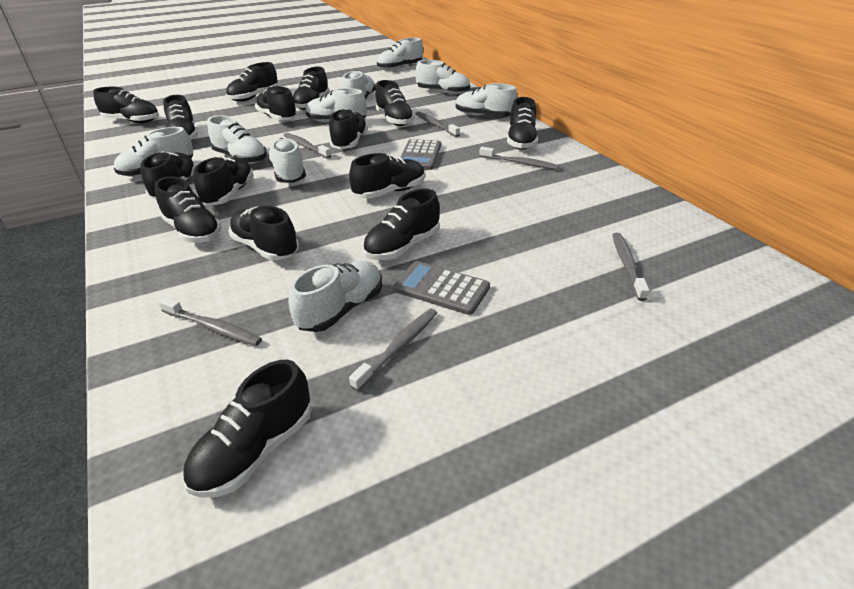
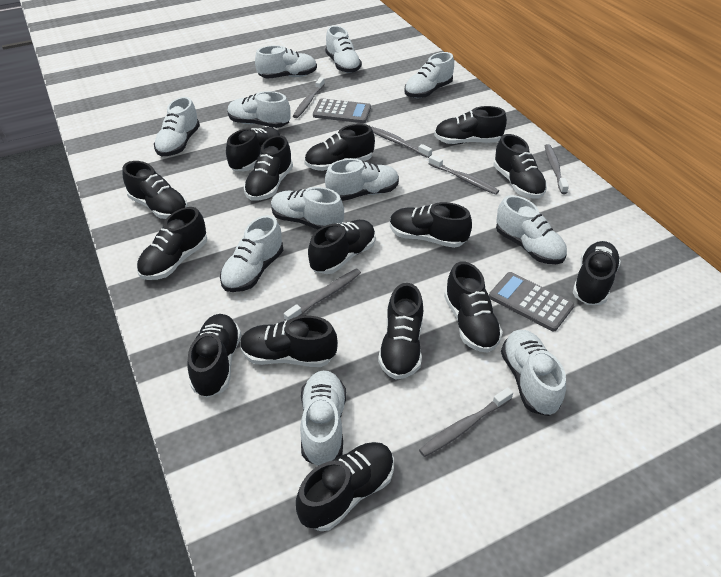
white shoe: 9 -> 11

